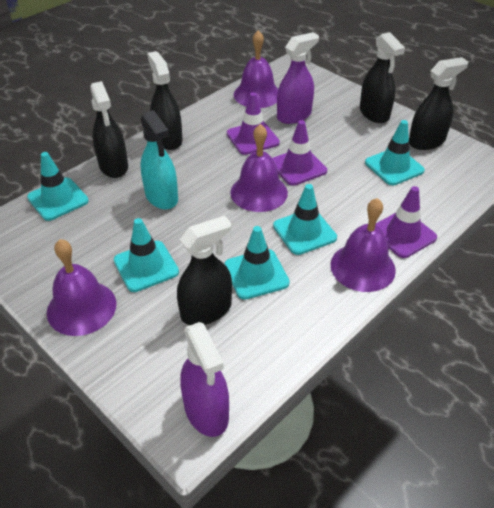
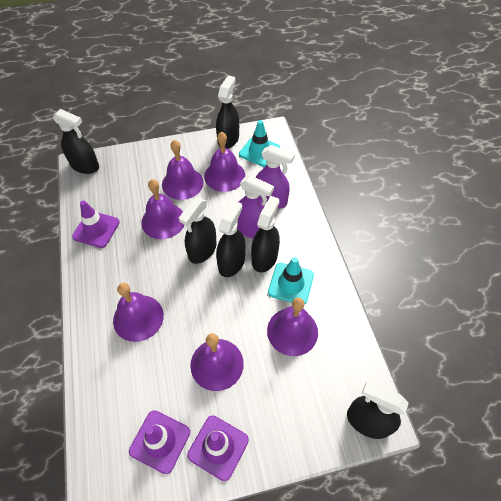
black spray bottle: 5 -> 6
purple bell: 4 -> 6
turquoise spray bottle: 1 -> 0
turquoise traffic cone: 5 -> 2

